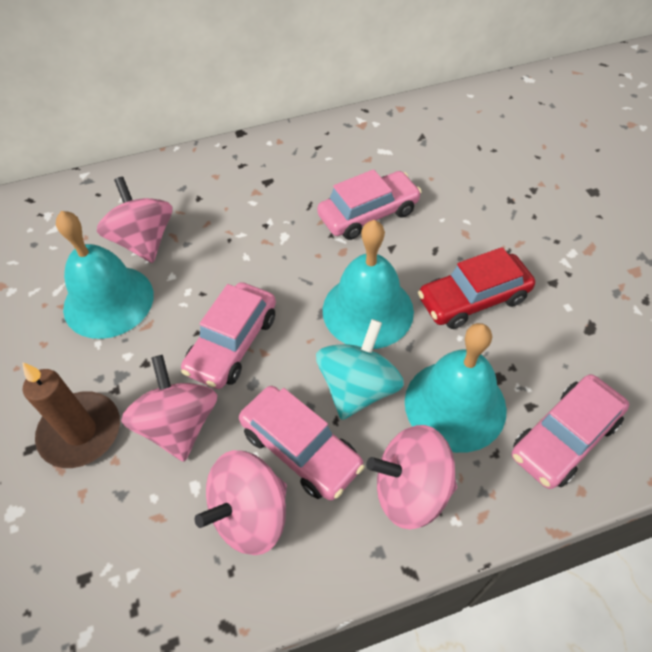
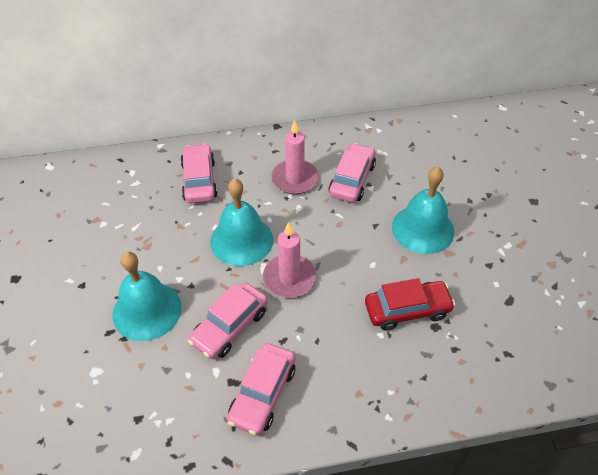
brown candle: 1 -> 0
pink candle: 0 -> 2
pink spinning top: 4 -> 0
turquoise spinning top: 1 -> 0

